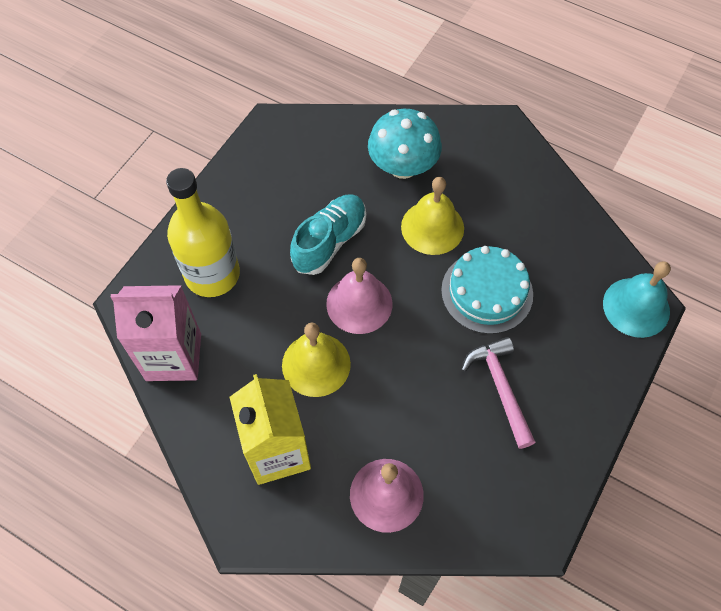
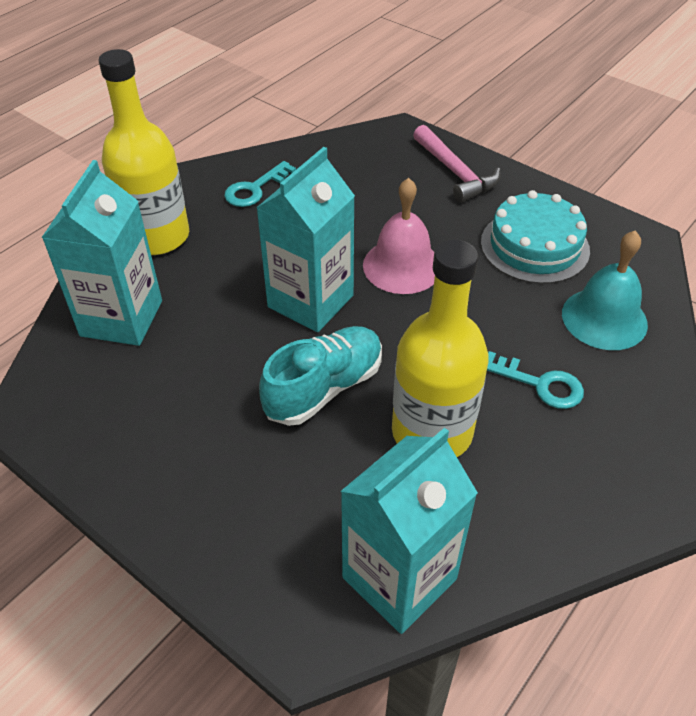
pink bell: 2 -> 1
pink carton: 1 -> 0
turquoise carton: 0 -> 3
turquoise key: 0 -> 2
turquoise mushroom: 1 -> 0
yellow bell: 2 -> 0
yellow bottle: 1 -> 2
yellow carton: 1 -> 0

